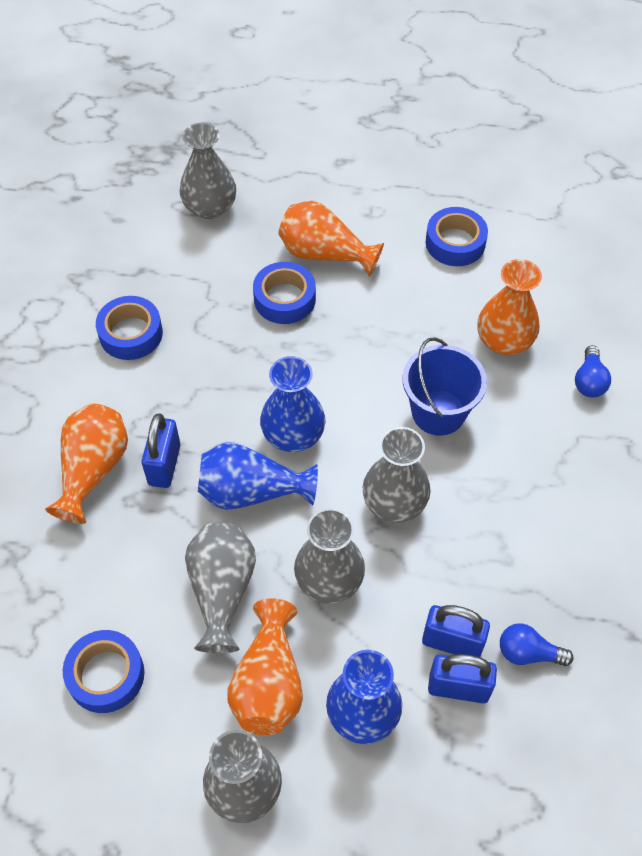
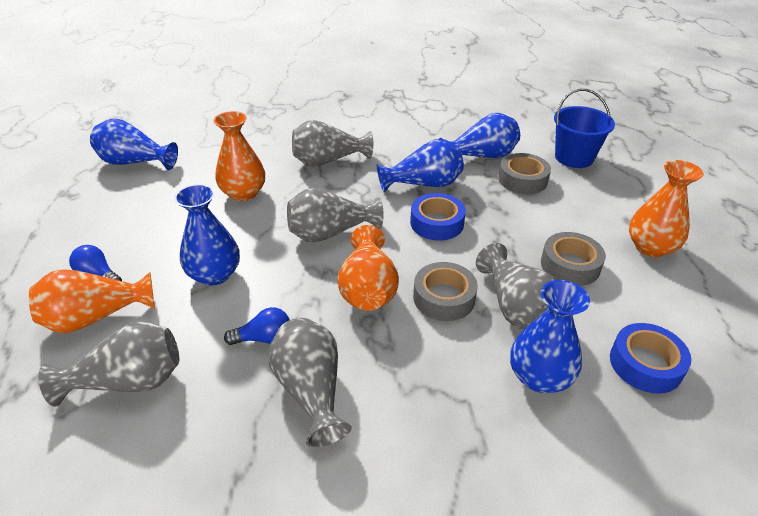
blue padlock: 3 -> 0
blue tape: 4 -> 2
blue vase: 3 -> 5
grey tape: 0 -> 3

